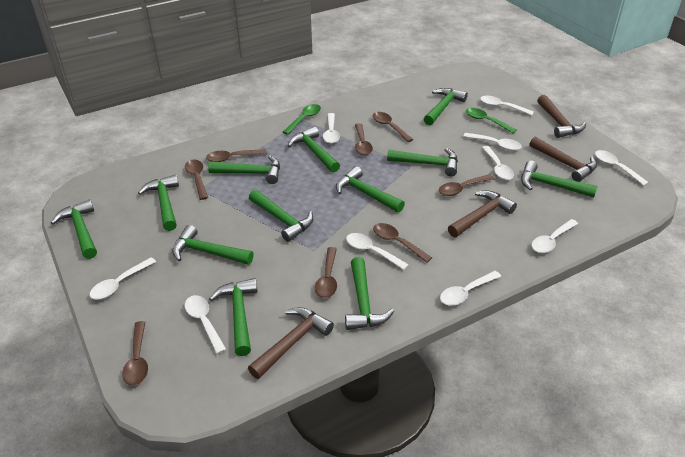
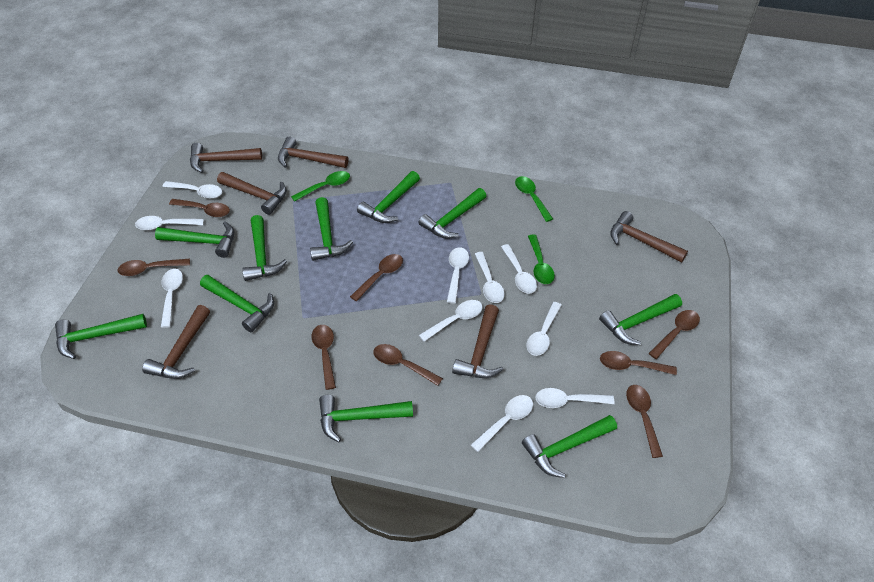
brown hammer: 4 -> 6
green hammer: 12 -> 10
green spoon: 2 -> 3

